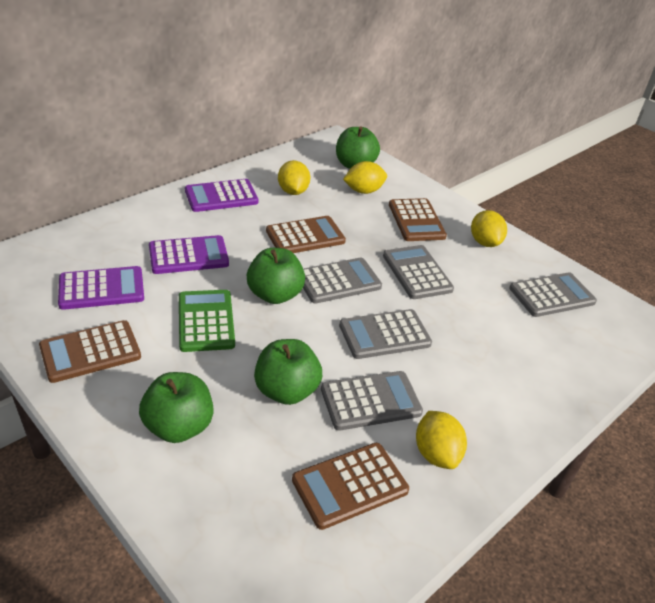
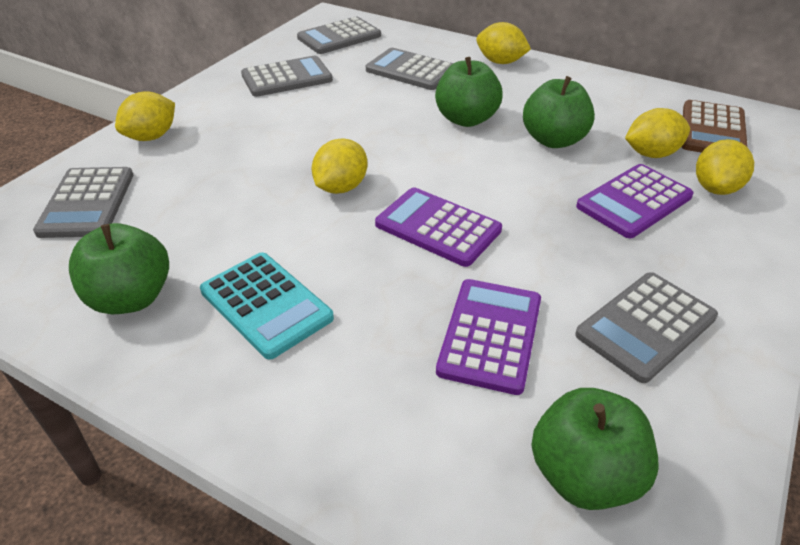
brown calculator: 4 -> 1
green calculator: 1 -> 0
turquoise calculator: 0 -> 1
yellow lemon: 4 -> 5

